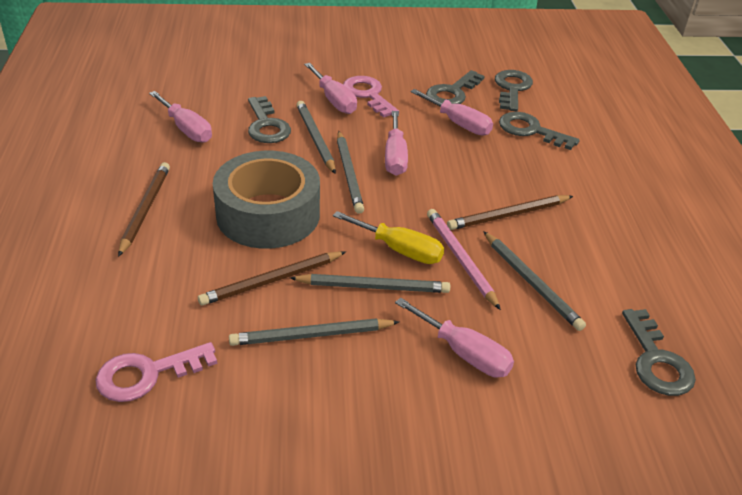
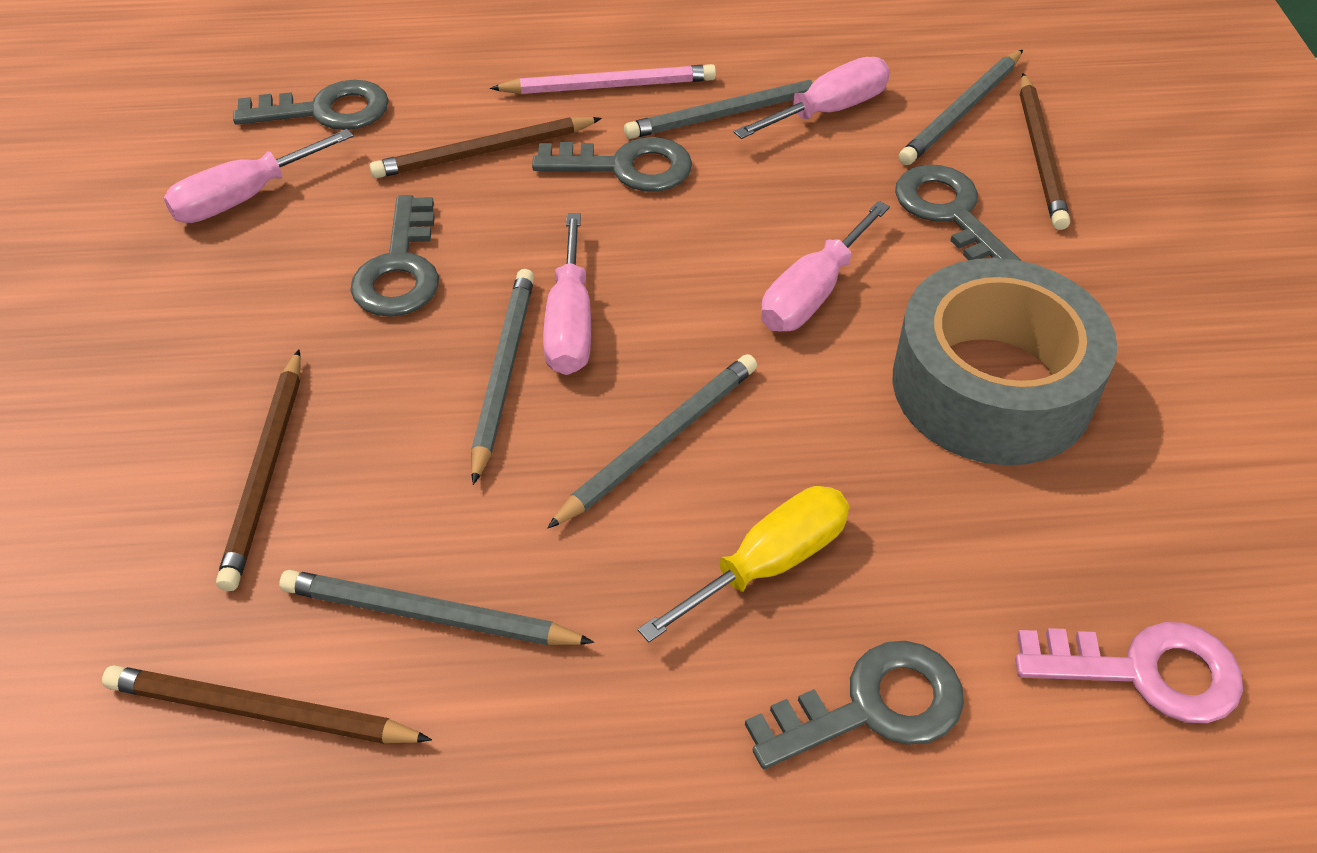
brown pencil: 3 -> 4
pink key: 2 -> 1
pink screwdriver: 5 -> 4

